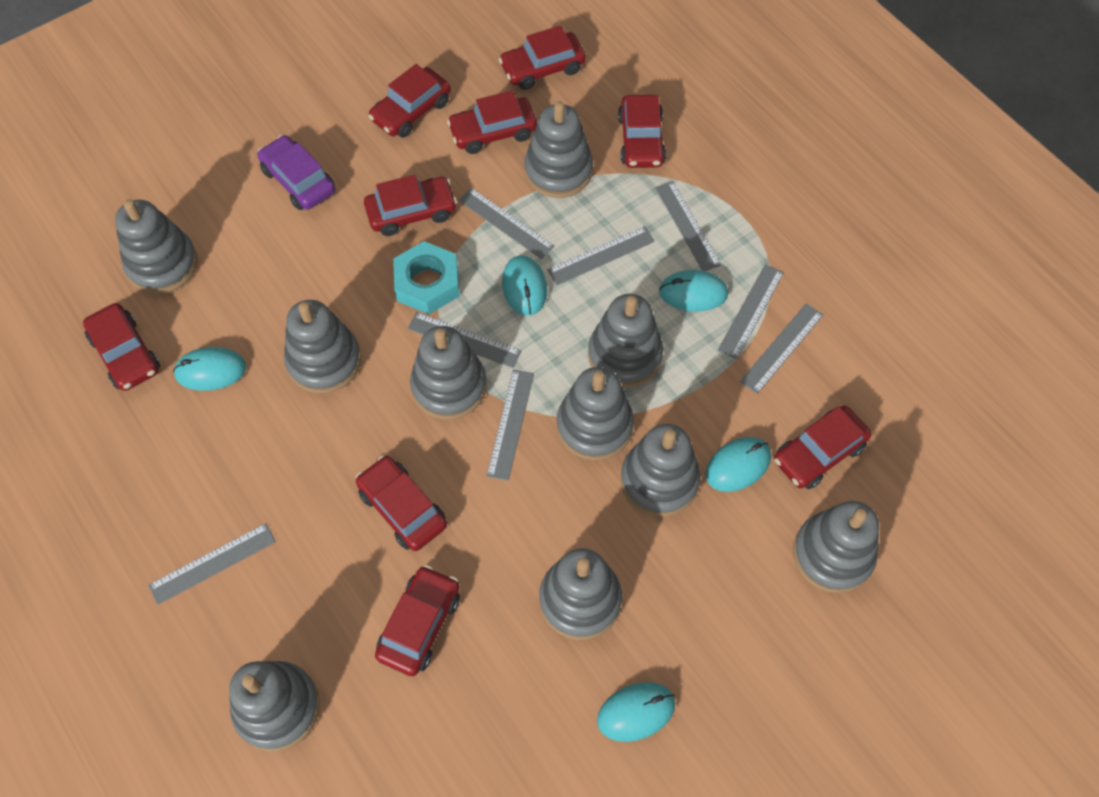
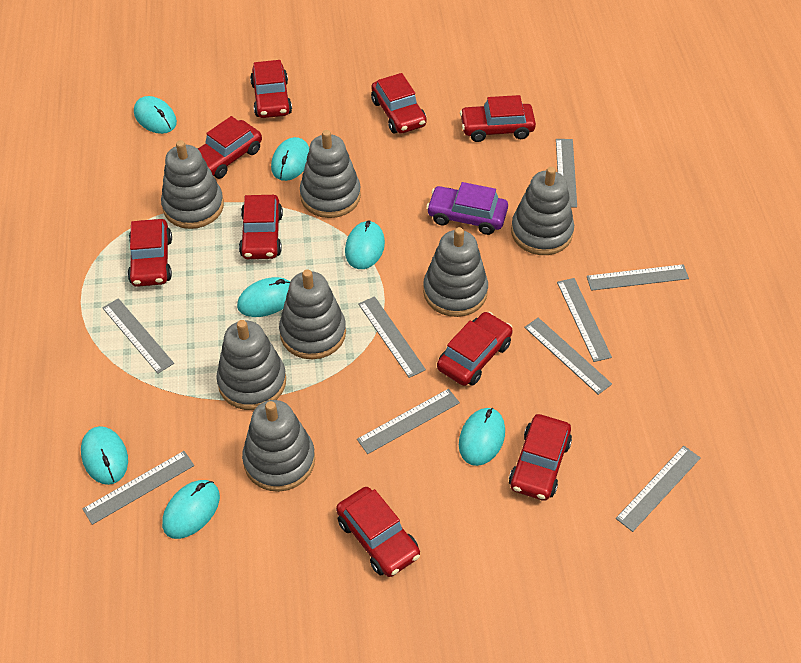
grey ruler: 8 -> 9
grey stacking toy: 10 -> 7
turquoise mouse: 5 -> 7
turquoise nut: 1 -> 0

